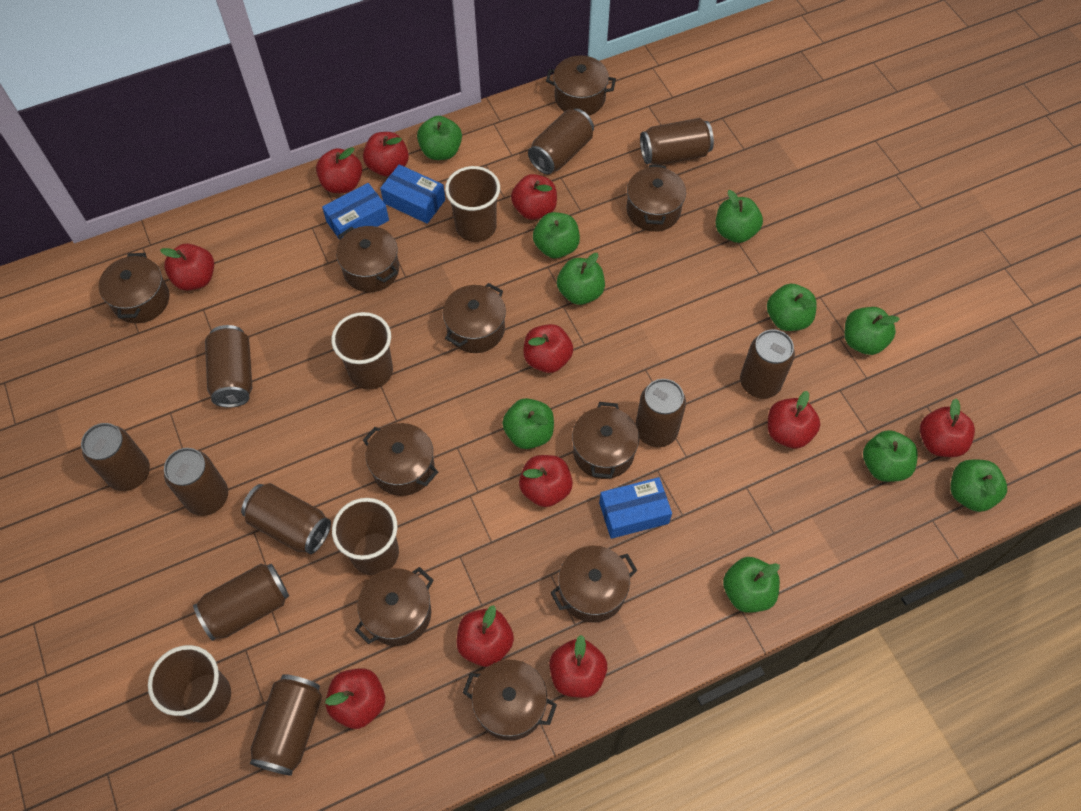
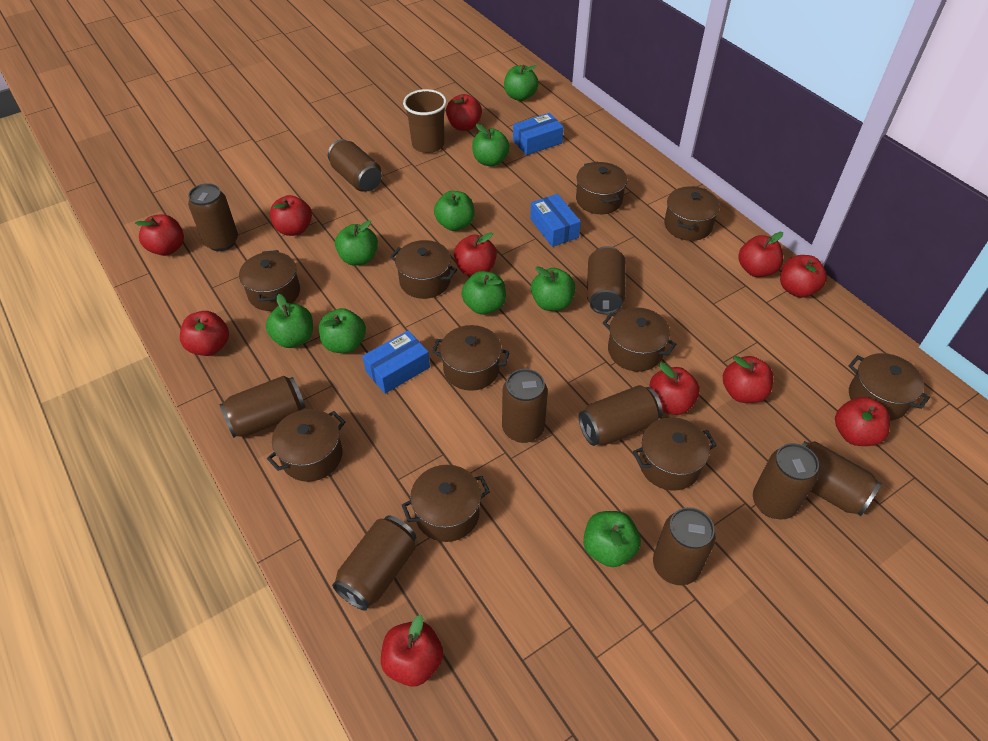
brown cup: 4 -> 1
green apple: 10 -> 9

